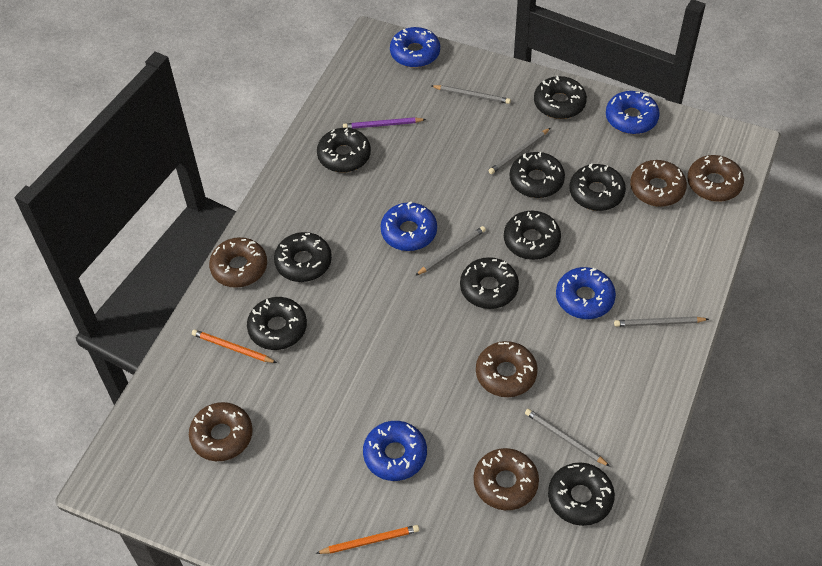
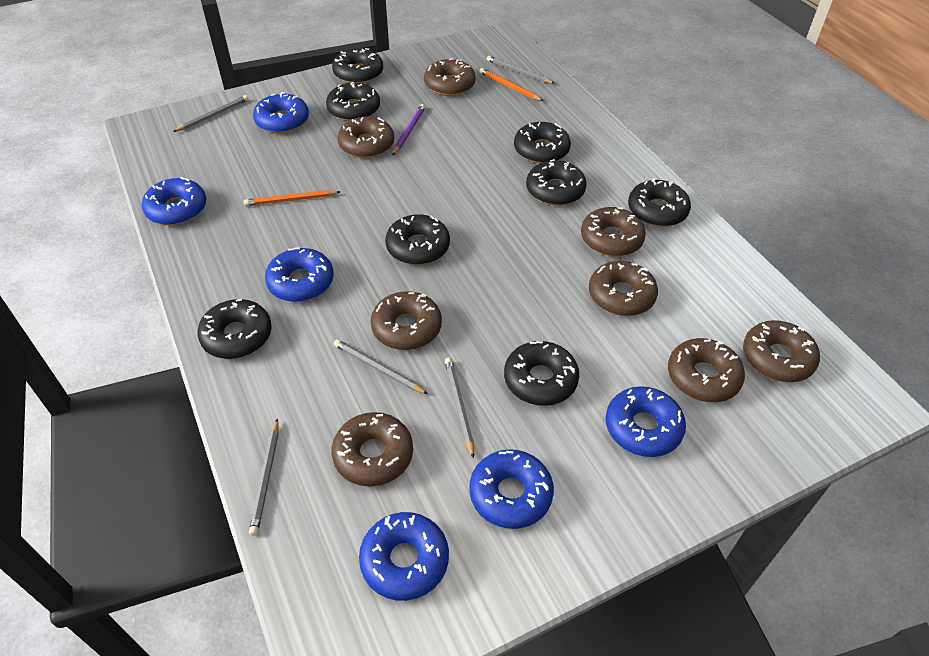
black donut: 9 -> 8
blue donut: 5 -> 6
brown donut: 6 -> 8

